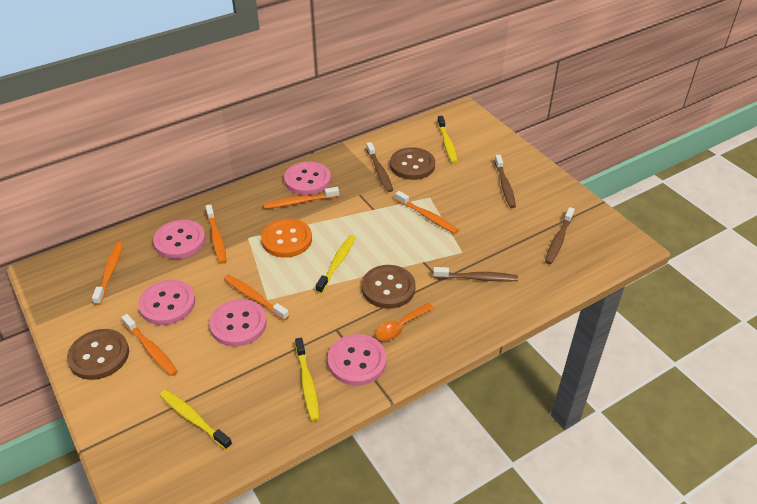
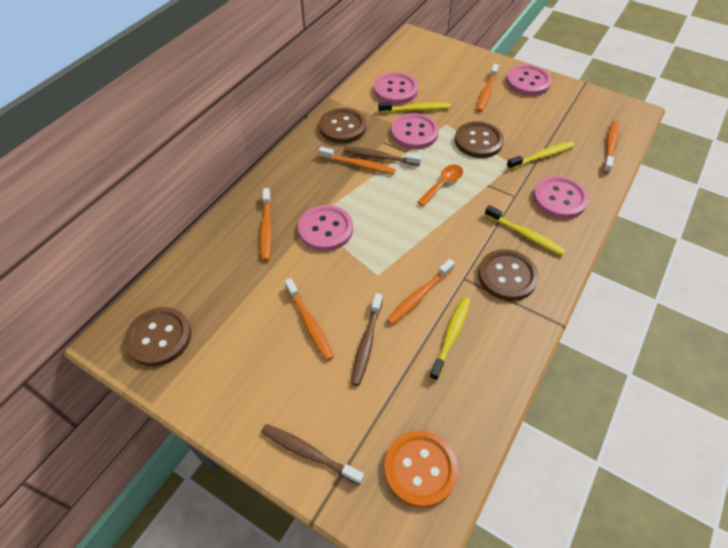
brown button: 3 -> 4
brown toothbrush: 4 -> 3

